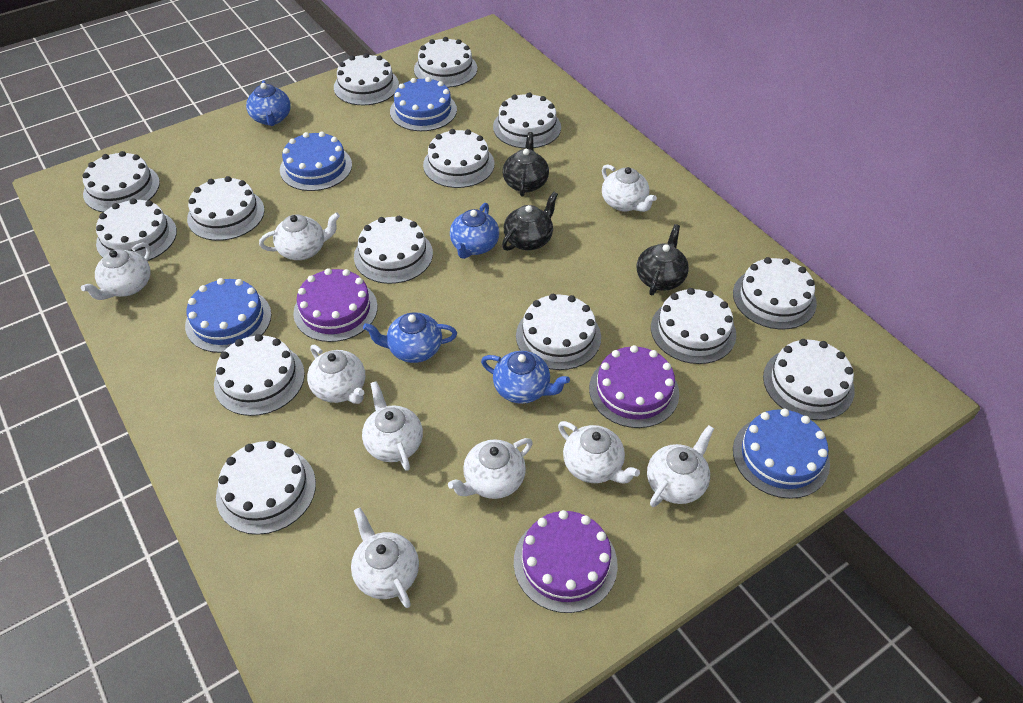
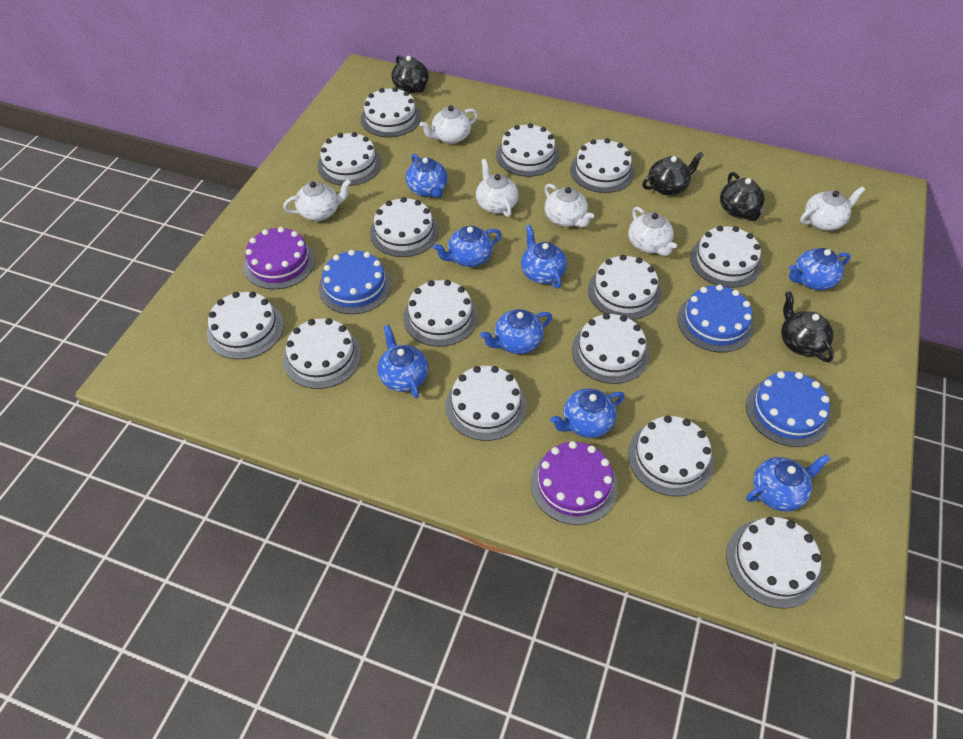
black teapot: 3 -> 4
blue cake: 4 -> 3
blue teapot: 4 -> 8
purple cake: 3 -> 2
white teapot: 9 -> 6

